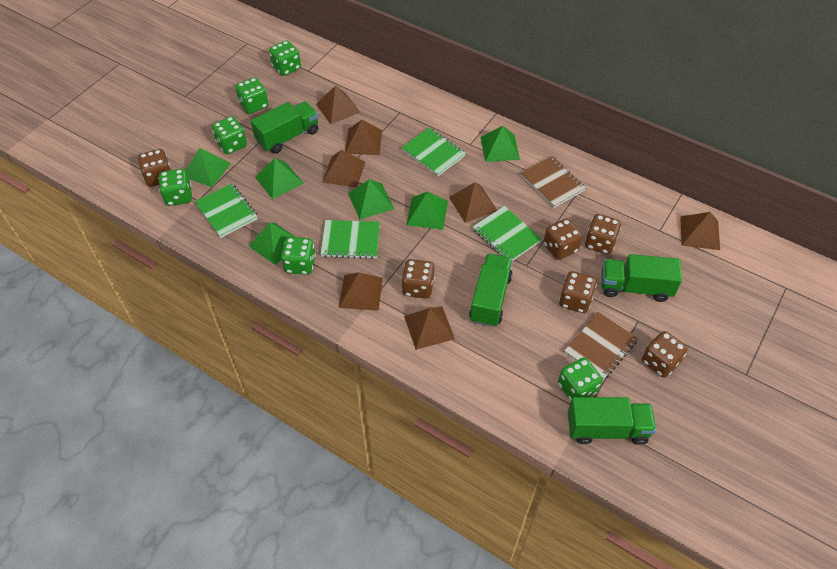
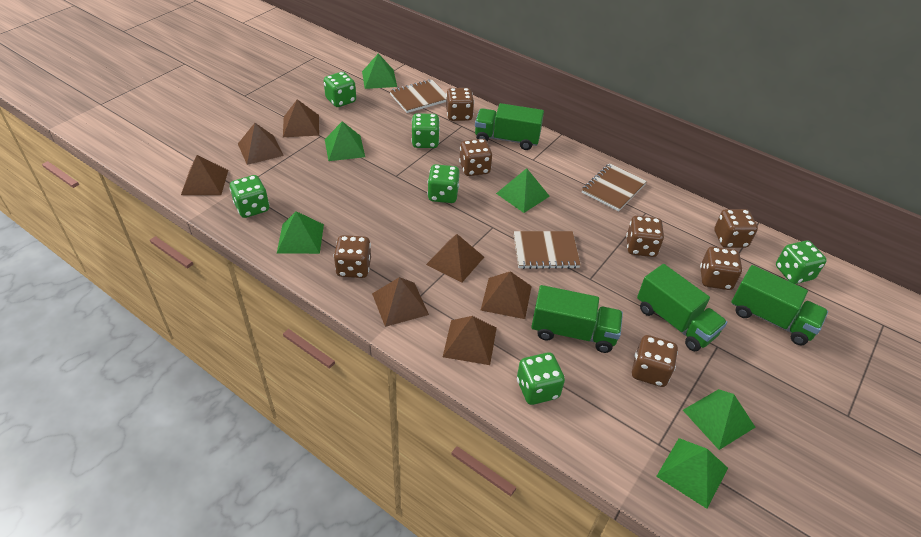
brown dice: 6 -> 7
brown notebook: 2 -> 3
green notebook: 4 -> 0

